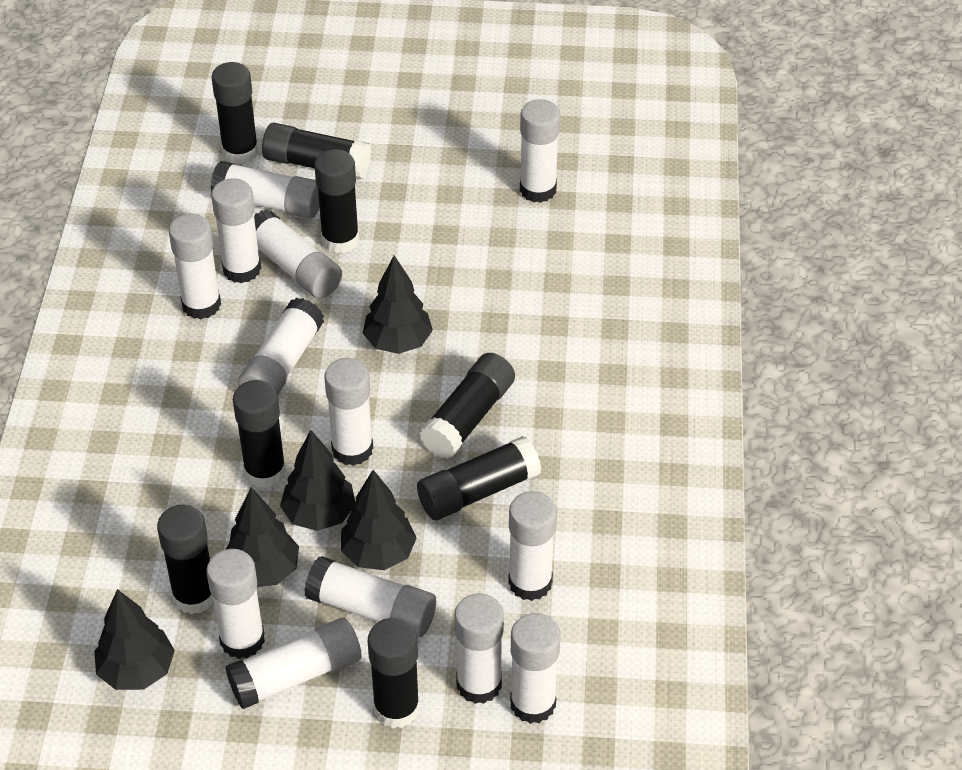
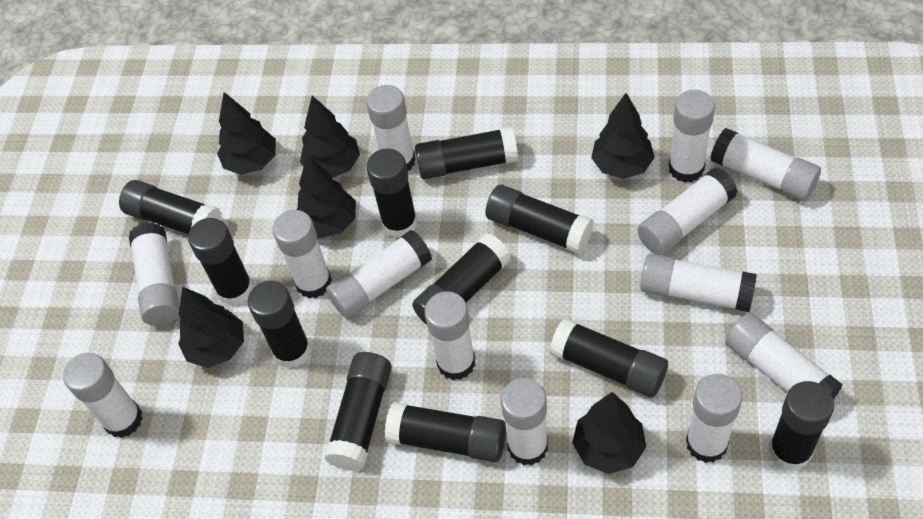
black glue stick: 8 -> 11
black tree: 5 -> 6

